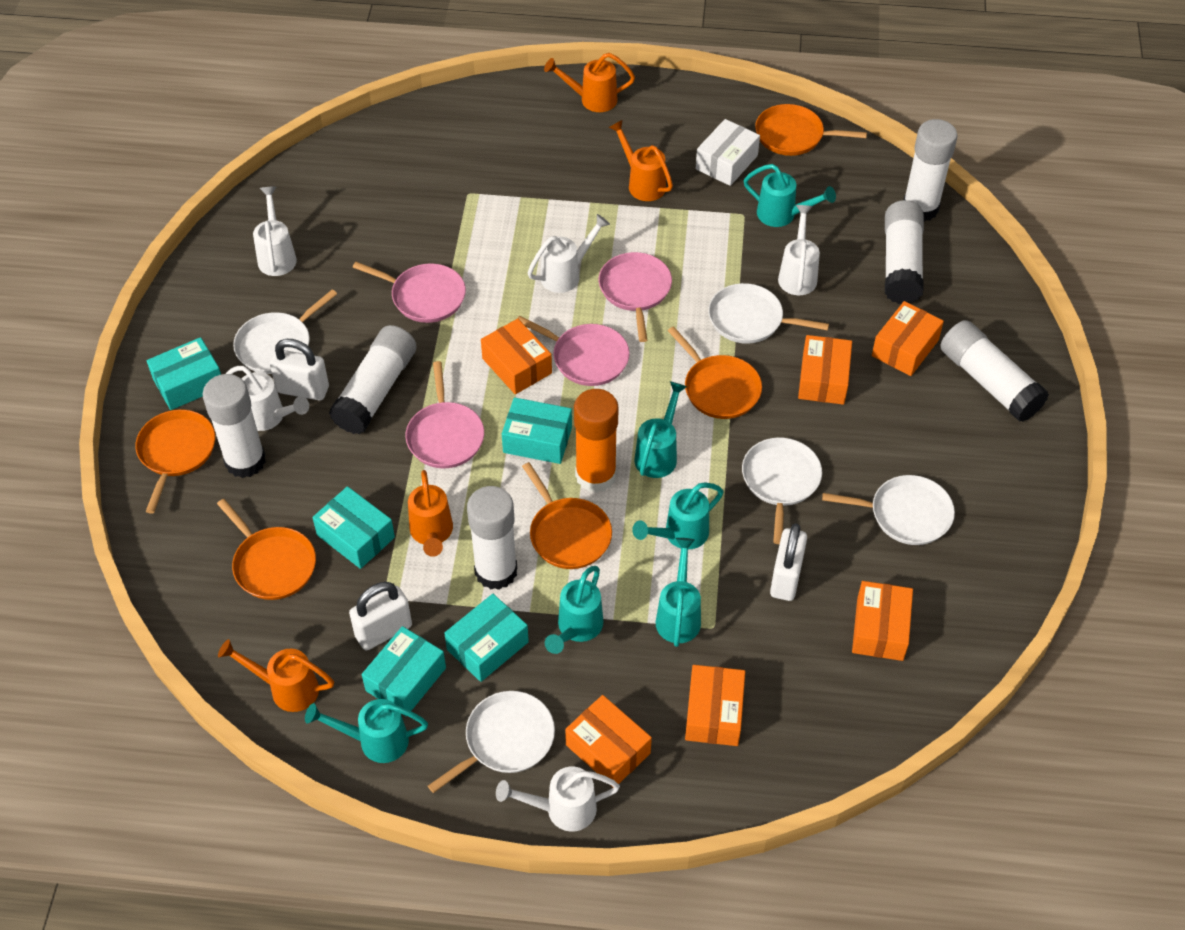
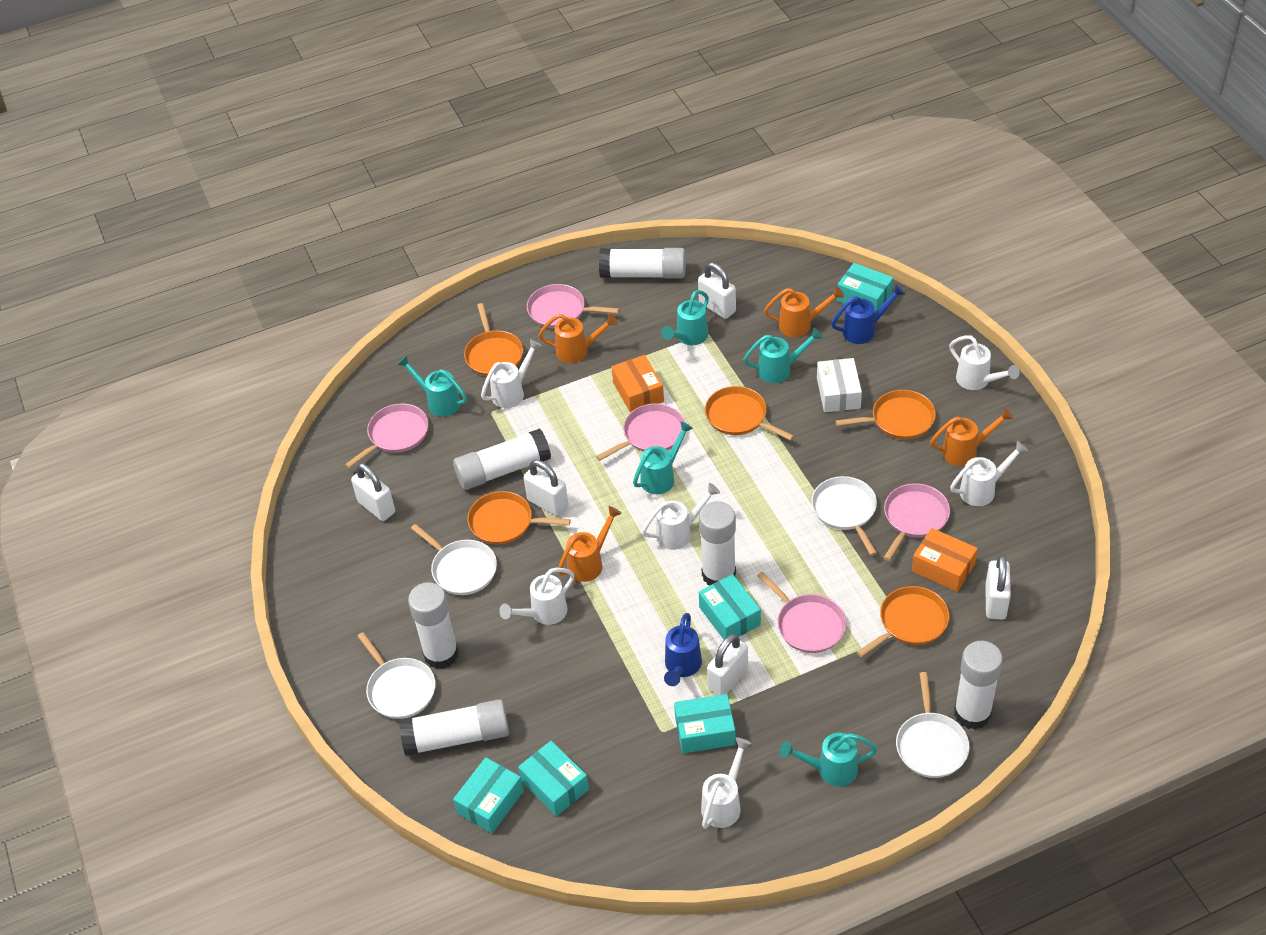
blue watering can: 0 -> 2
orange box: 6 -> 2
orange glue stick: 1 -> 0
pink pan: 4 -> 5
turquoise watering can: 6 -> 5
white padlock: 3 -> 5
white pan: 5 -> 4
white watering can: 5 -> 6

